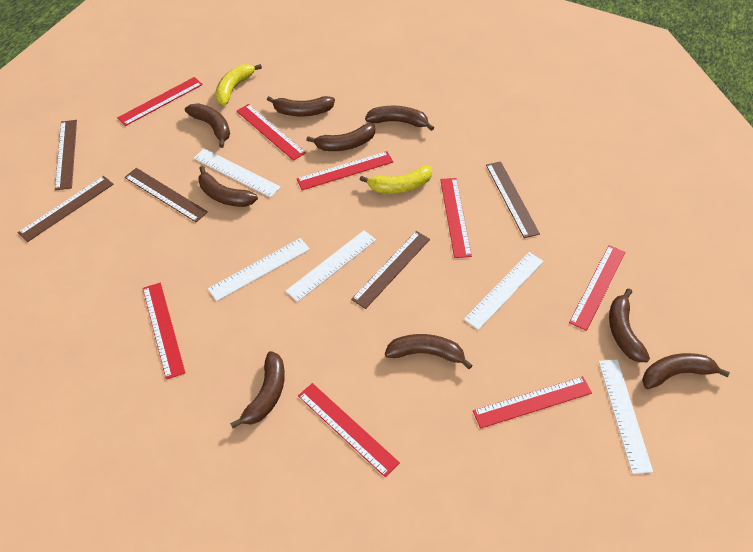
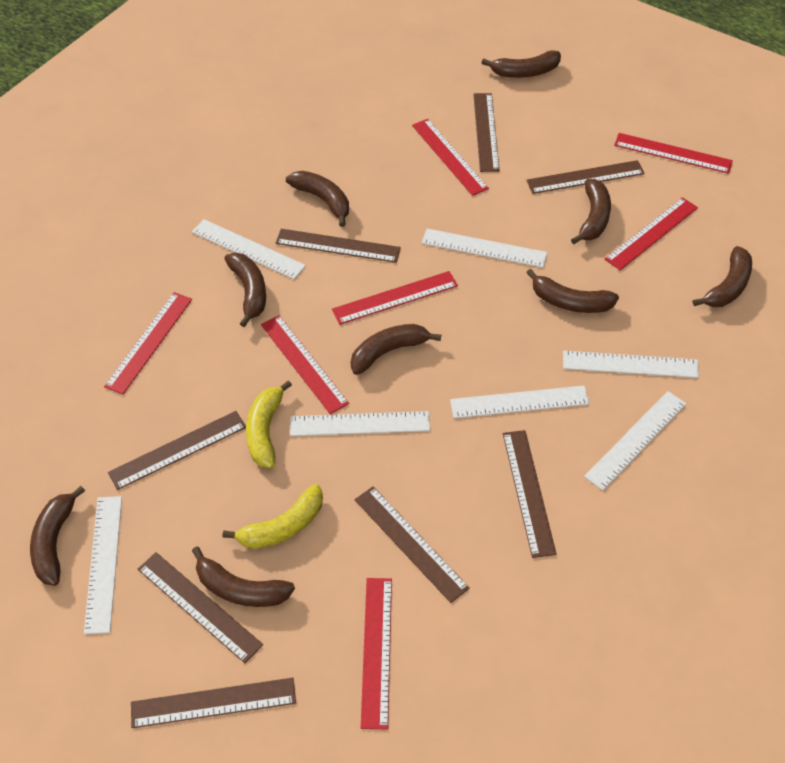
brown ruler: 5 -> 8
red ruler: 8 -> 7
white ruler: 5 -> 7

